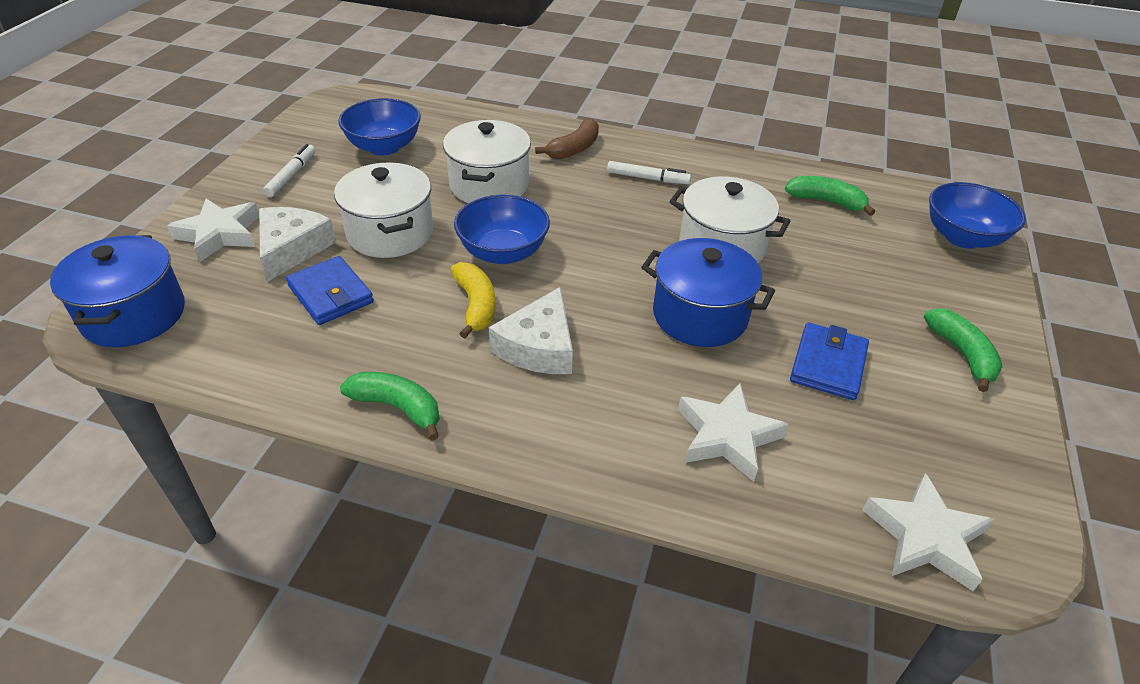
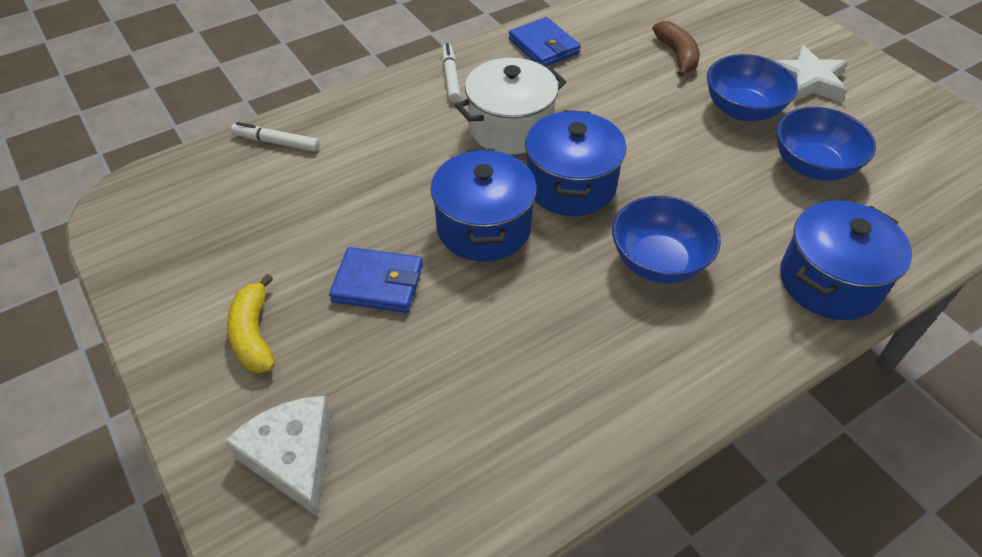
blue pot: 2 -> 3
green banana: 3 -> 0
white cheese: 2 -> 1
white pot: 3 -> 1
white star: 3 -> 1

